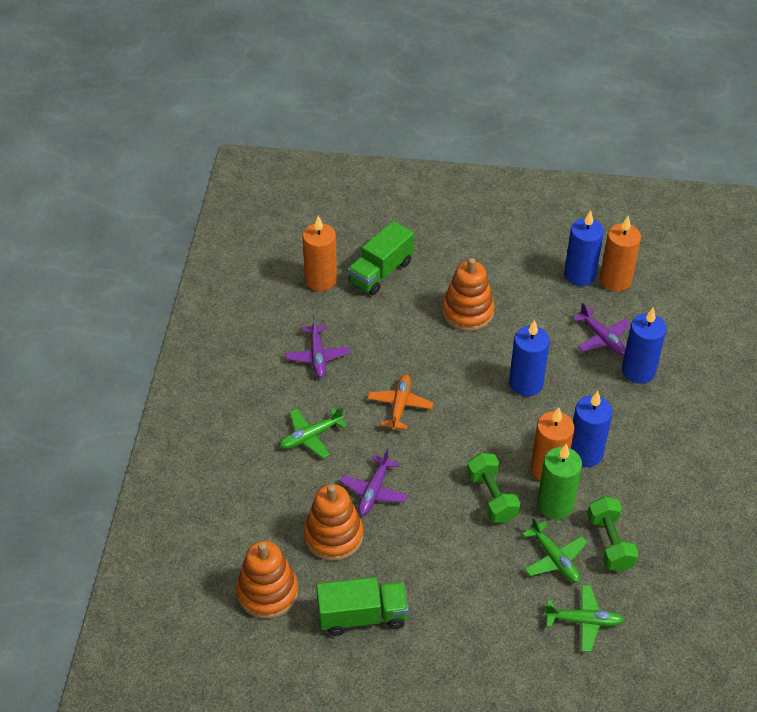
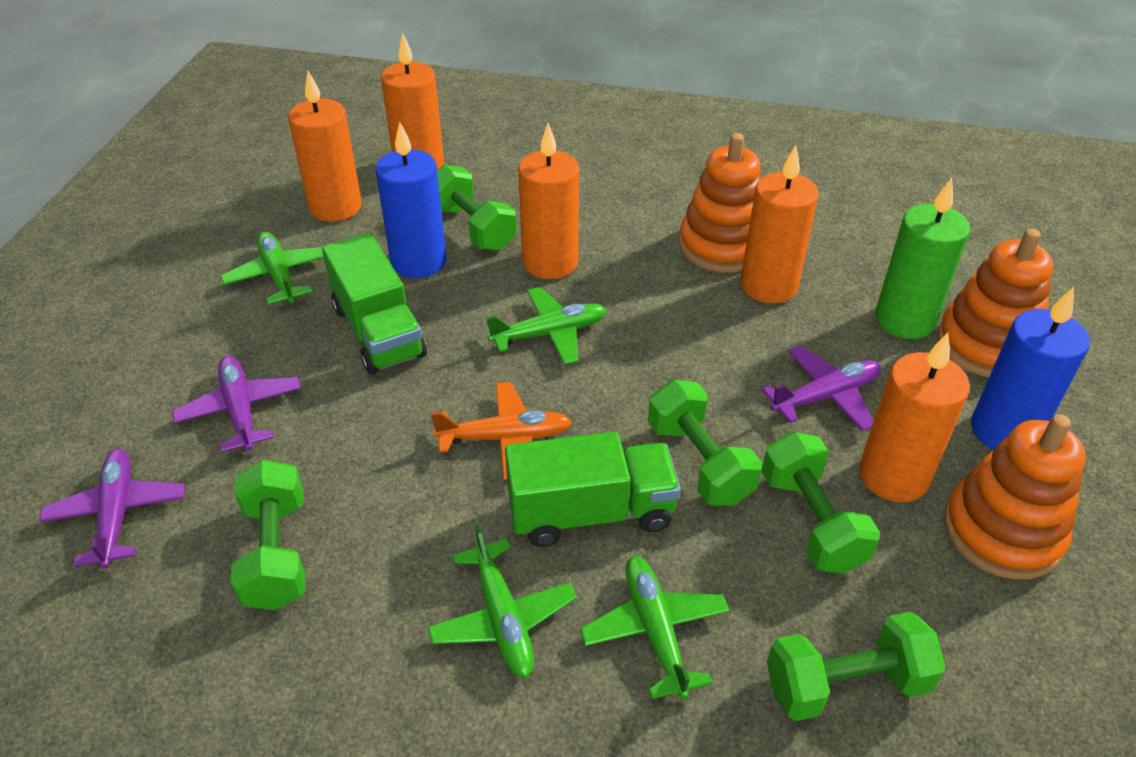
blue candle: 4 -> 2
green dumbbell: 2 -> 5
green plane: 3 -> 4
orange candle: 3 -> 5

